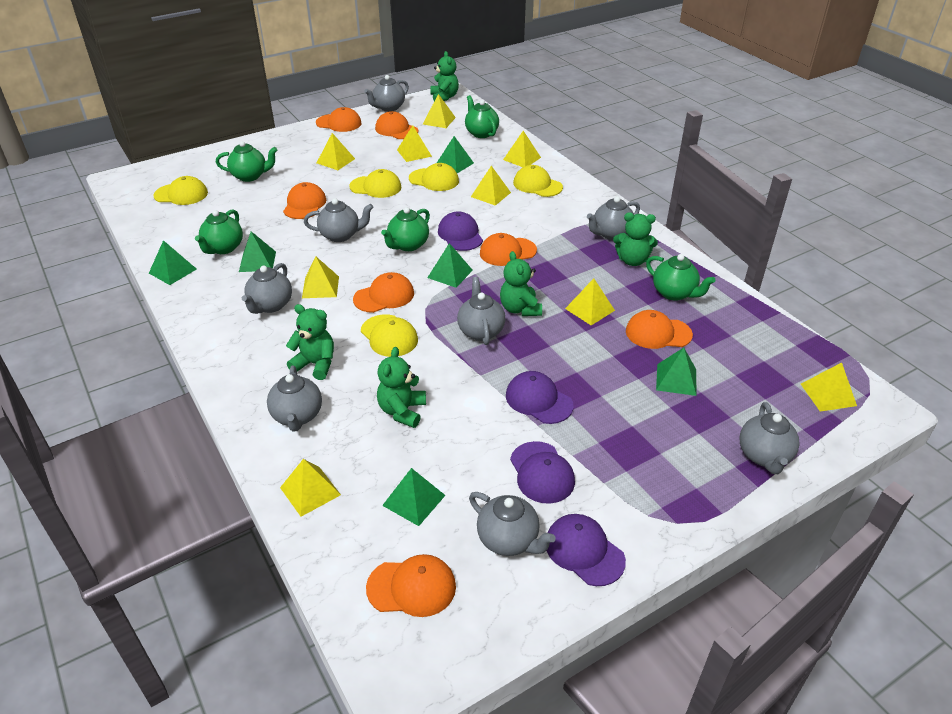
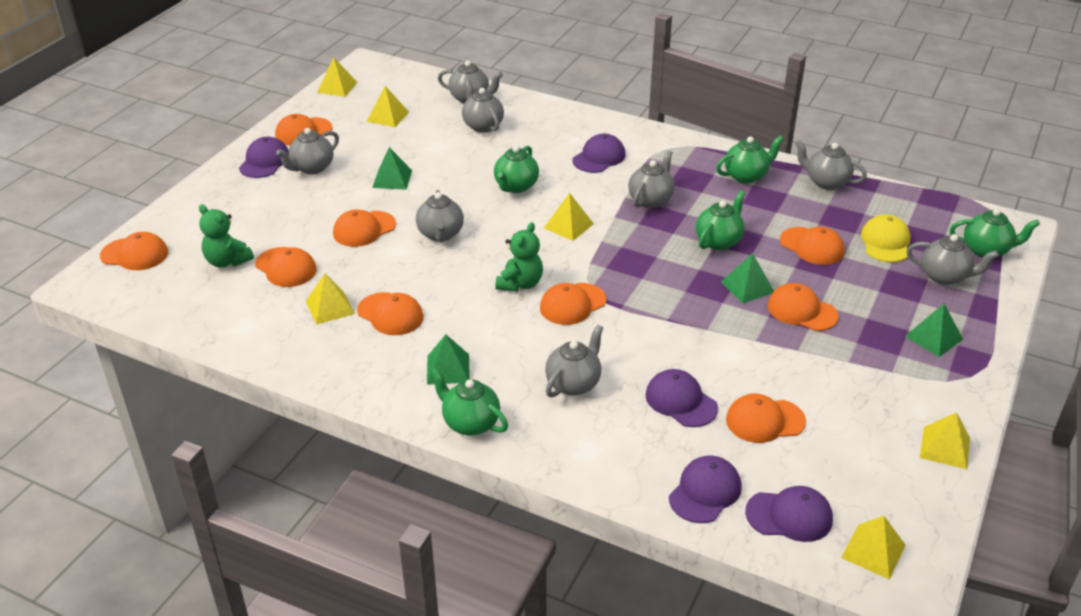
green pyramid: 6 -> 4
green teddy bear: 5 -> 2
orange cap: 7 -> 9
purple cap: 4 -> 5
yellow cap: 5 -> 1
yellow pyramid: 9 -> 6

